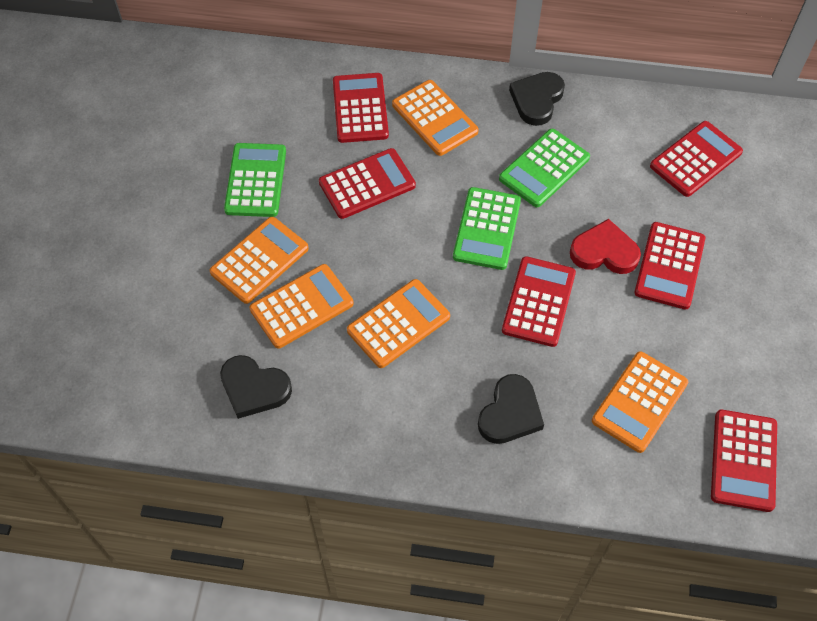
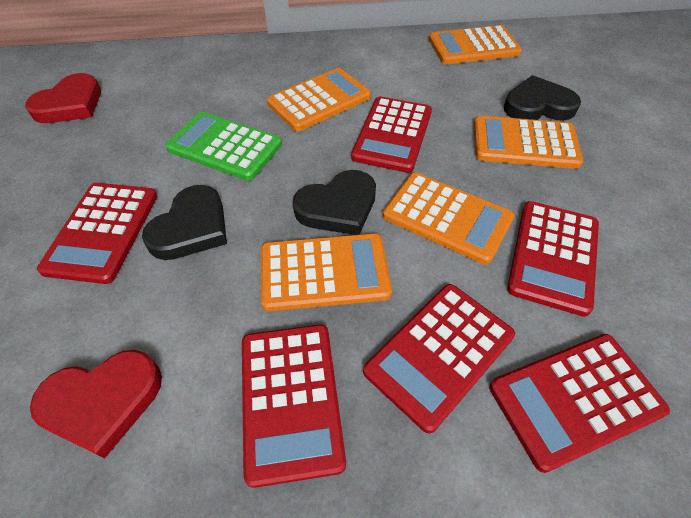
green calculator: 3 -> 1
red heart: 1 -> 2

